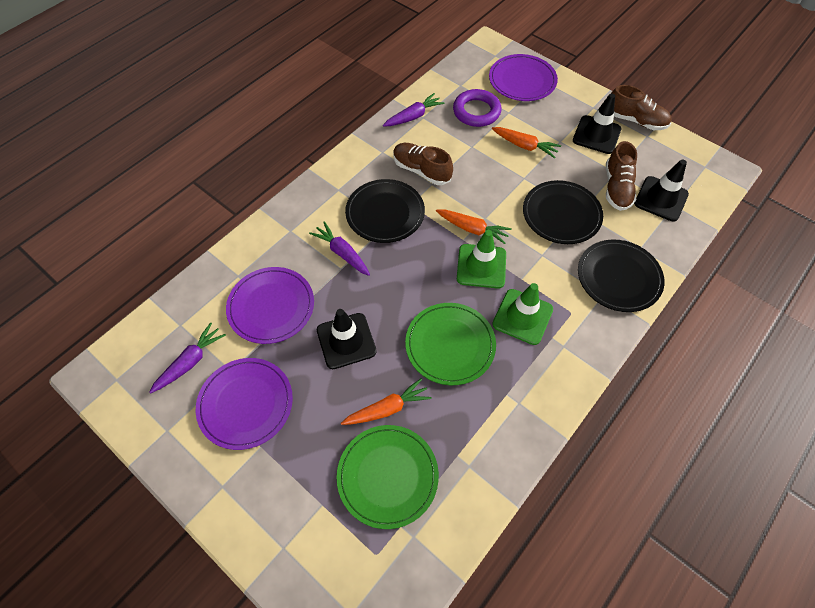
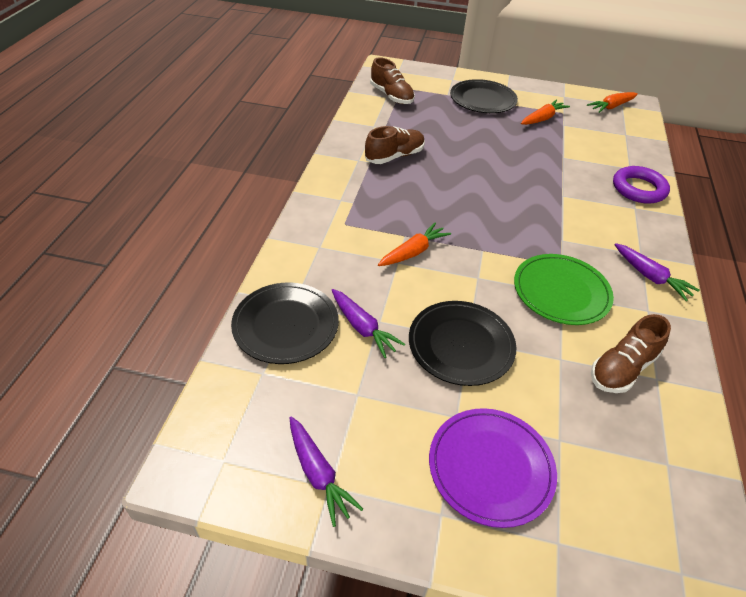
black traffic cone: 3 -> 0
green plate: 2 -> 1
green traffic cone: 2 -> 0
purple plate: 3 -> 1

